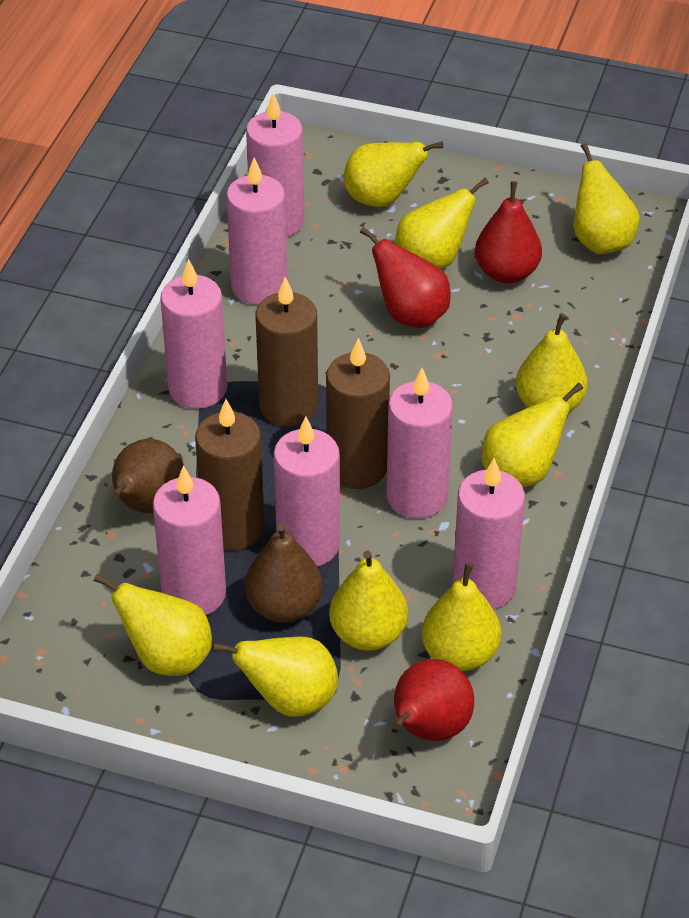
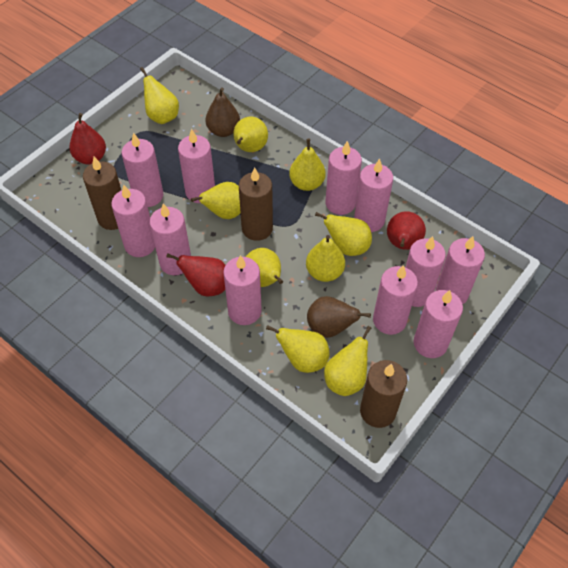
pink candle: 7 -> 11

